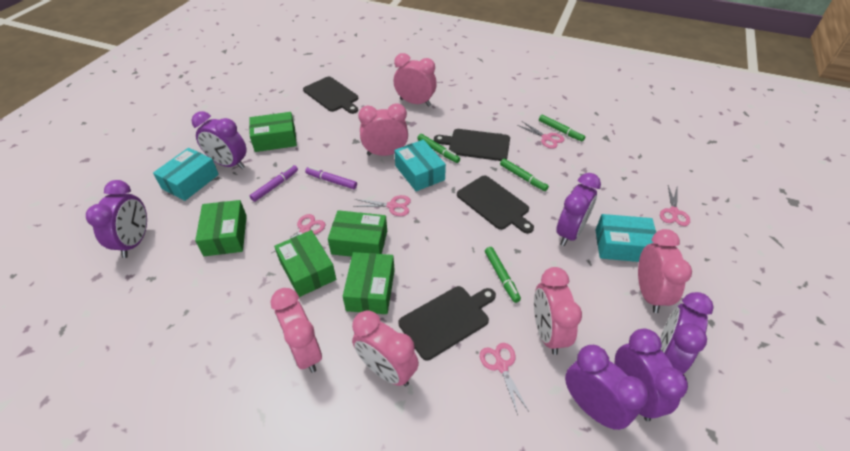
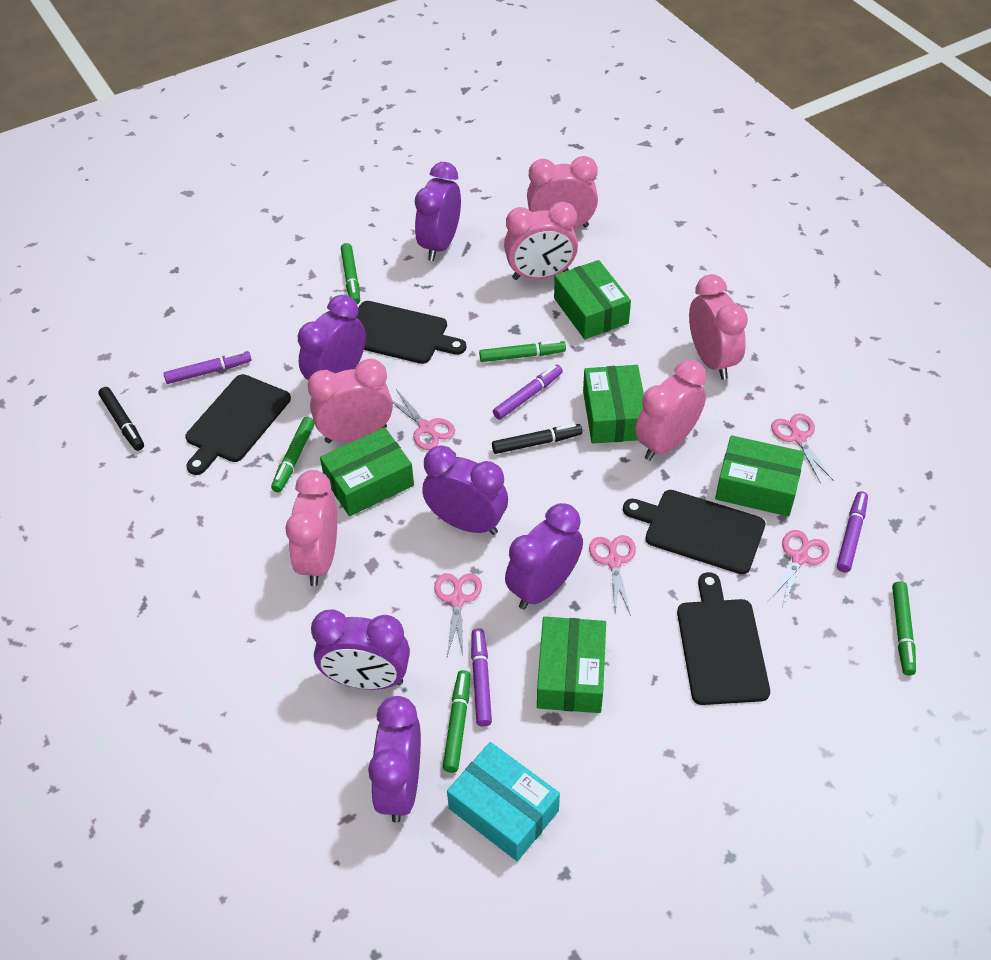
black marker: 0 -> 2
green marker: 4 -> 5
purple marker: 2 -> 4
turquoise box: 3 -> 1

